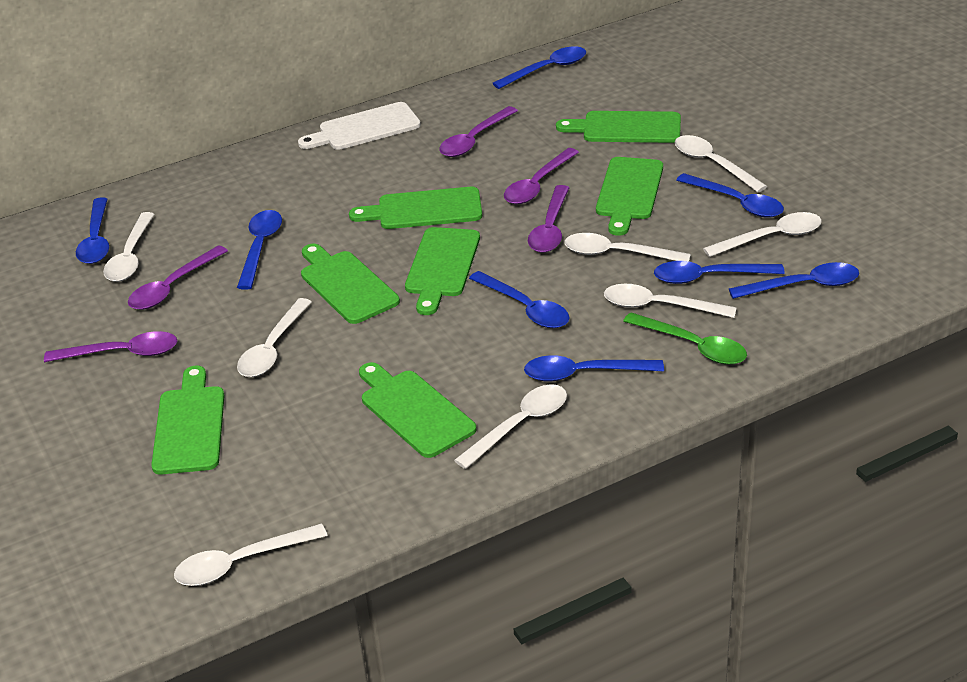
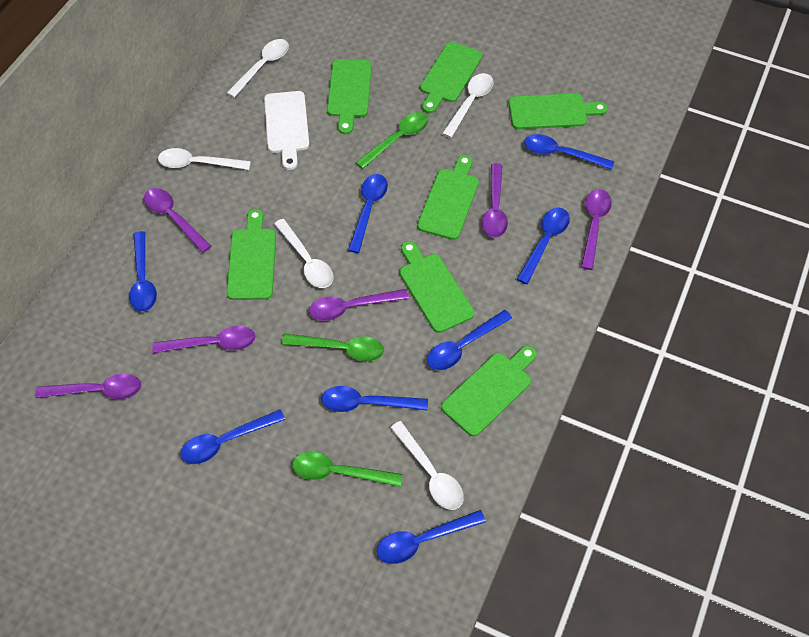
green spoon: 1 -> 3
purple spoon: 5 -> 6
white spoon: 8 -> 5

